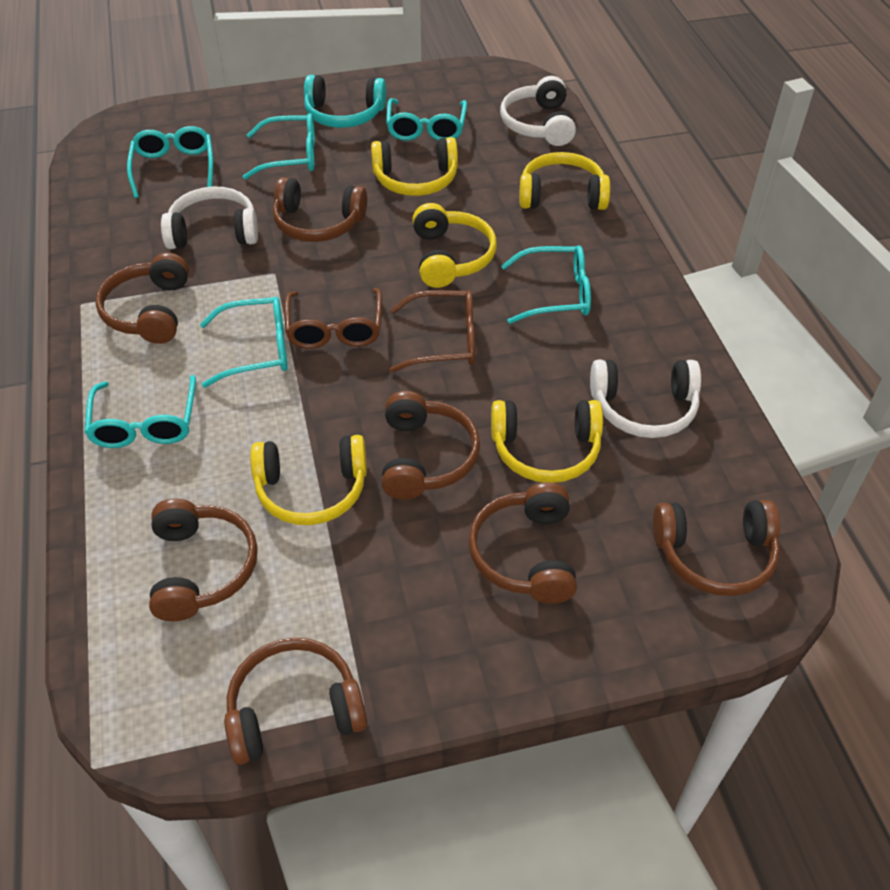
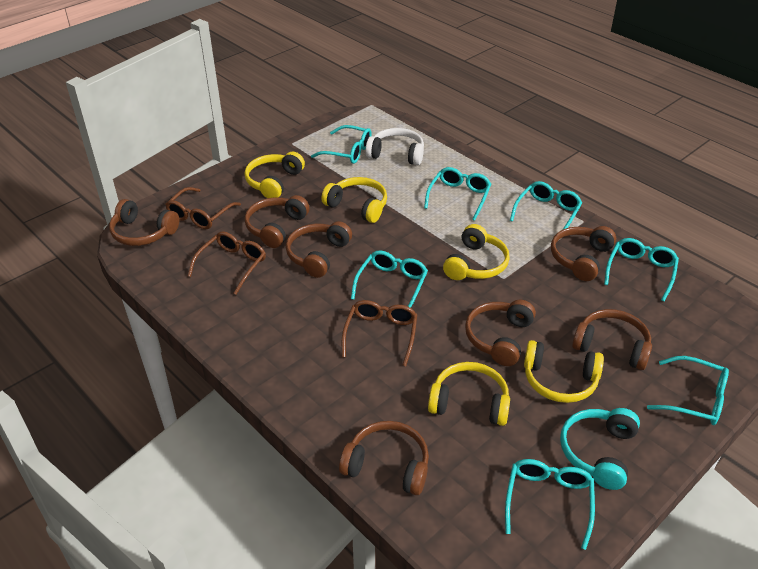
brown glasses: 2 -> 3
turquoise glasses: 6 -> 7
white headphones: 3 -> 1

